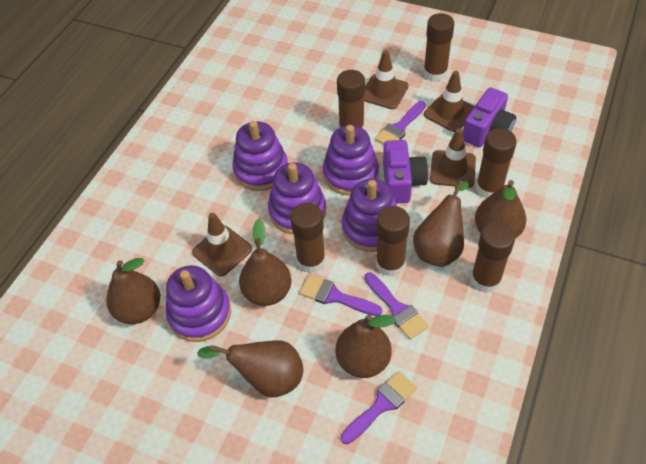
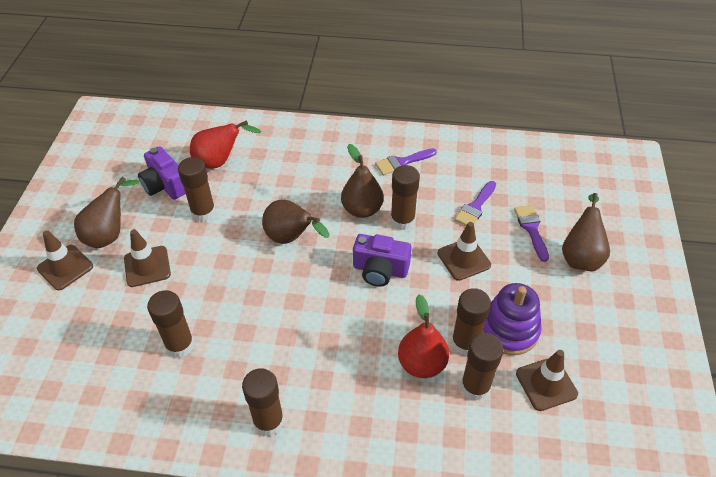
brown pear: 6 -> 4
purple brush: 4 -> 3
purple stacking toy: 5 -> 1
red pear: 0 -> 2

